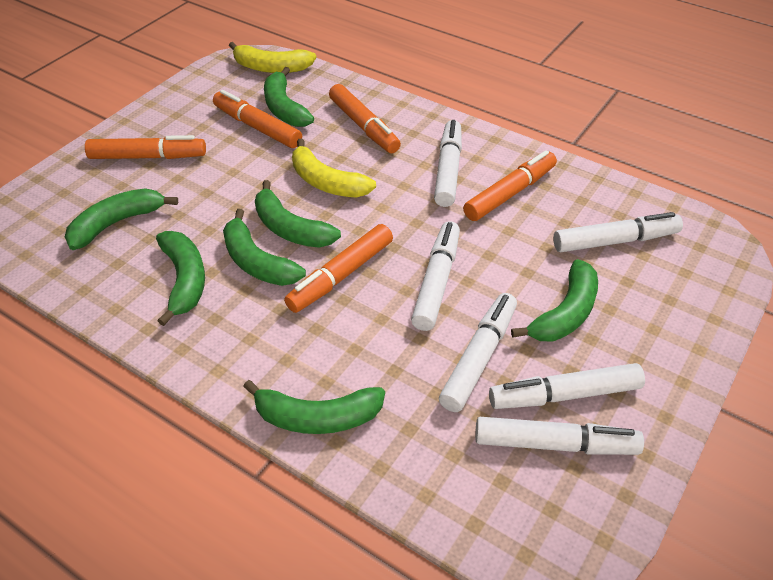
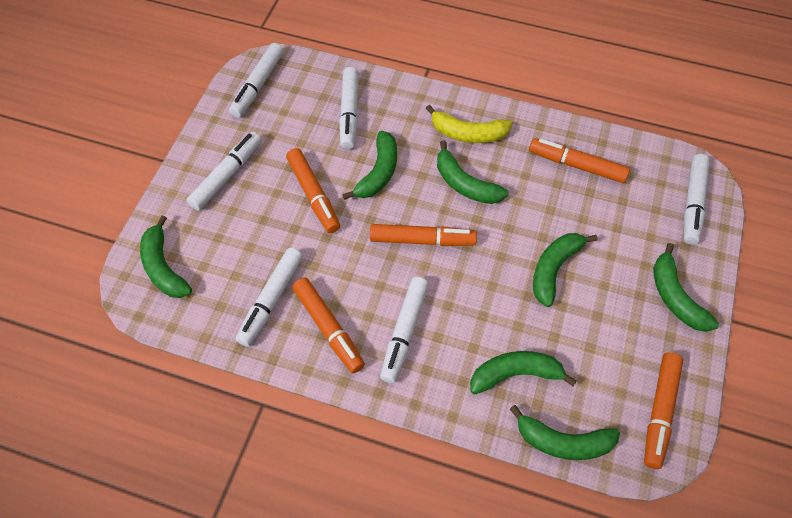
yellow banana: 2 -> 1

